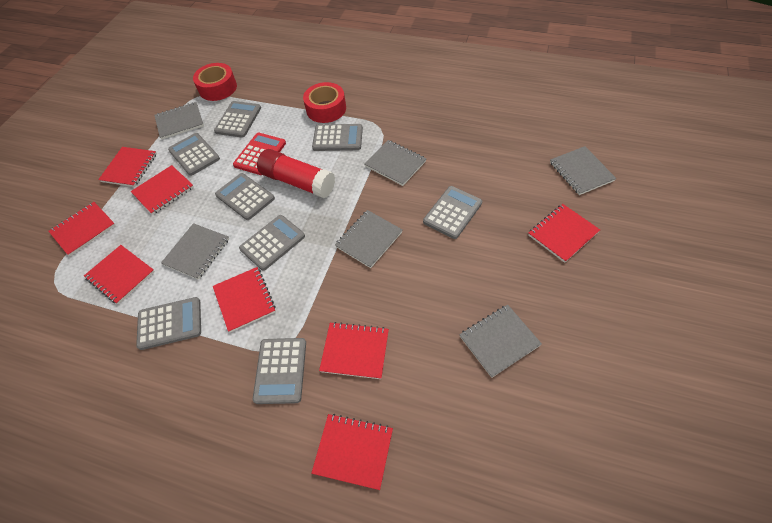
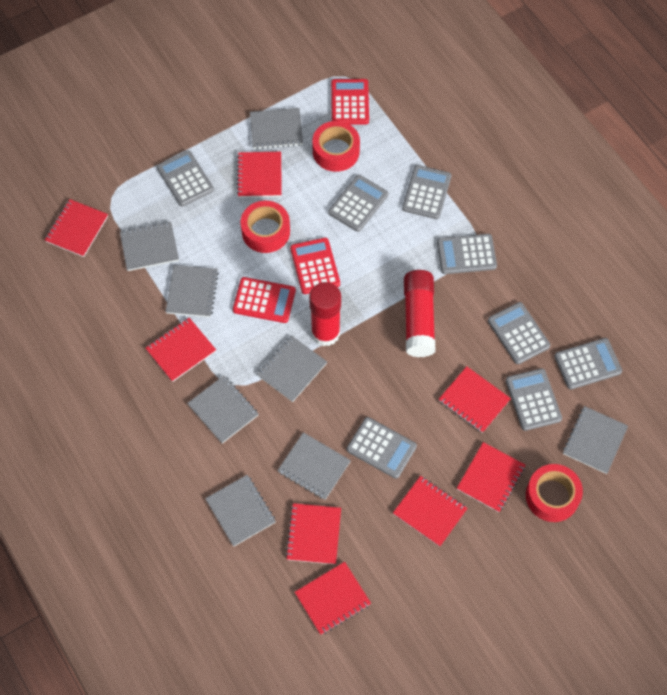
grey notebook: 6 -> 8
red calculator: 1 -> 3
red glue stick: 1 -> 2
red tape: 2 -> 3

